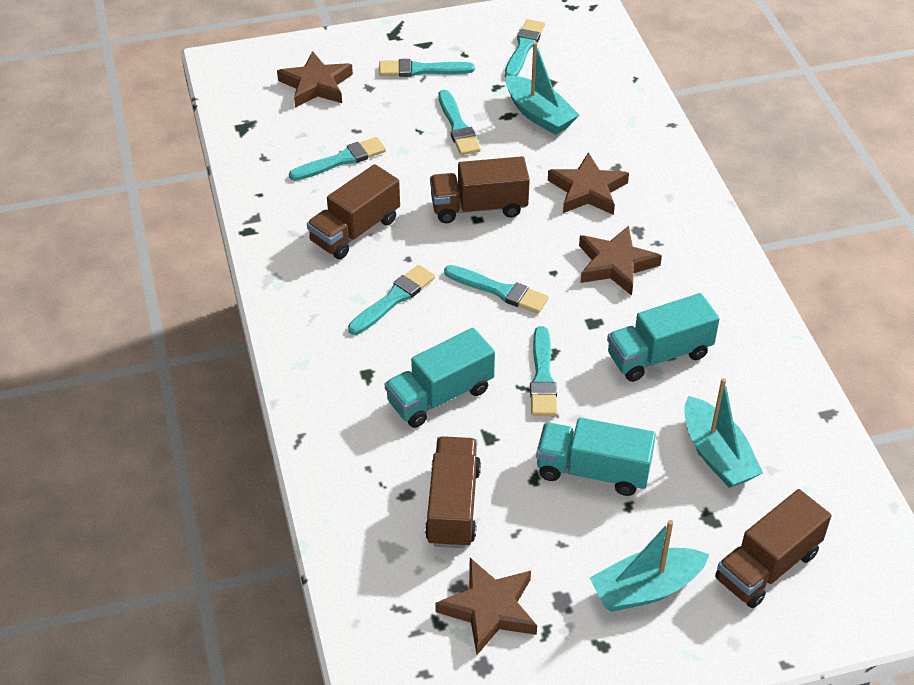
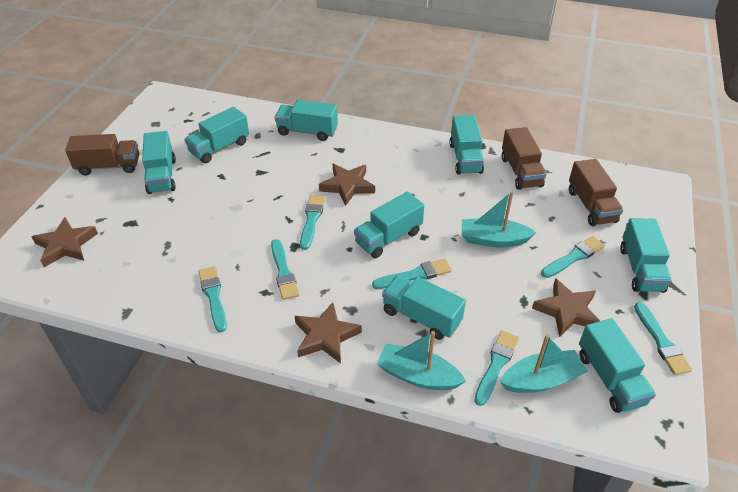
brown truck: 4 -> 3
turquoise truck: 3 -> 8

